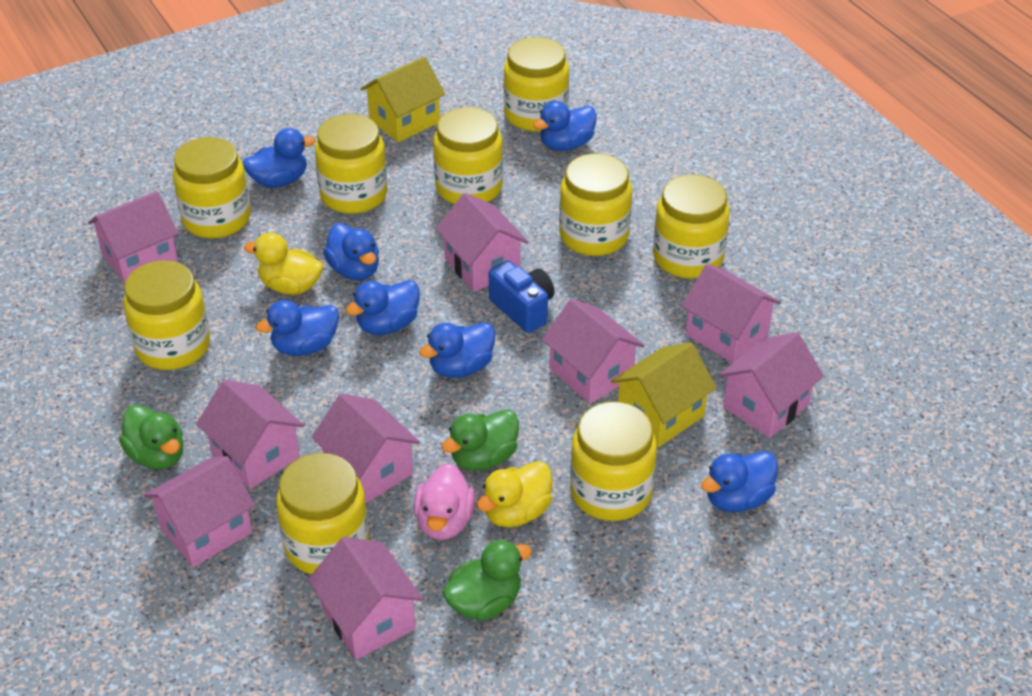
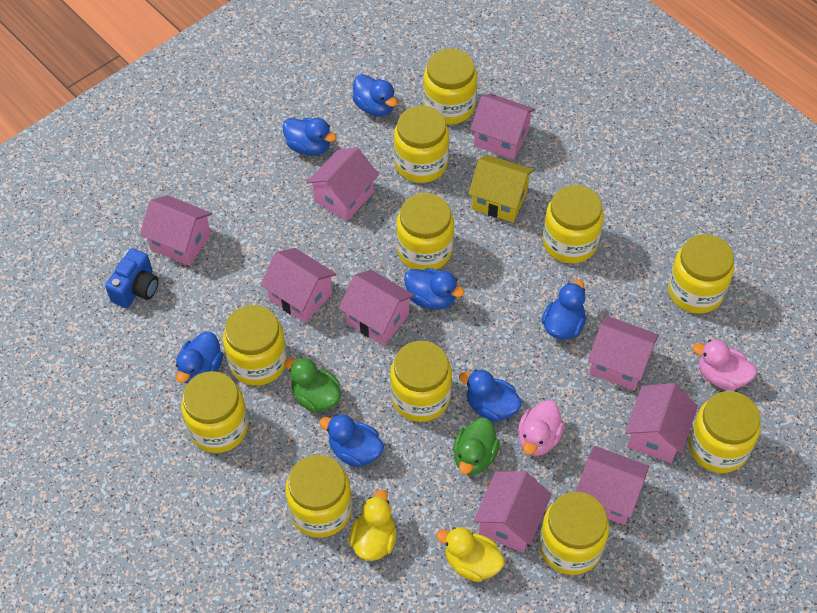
green duck: 3 -> 2
pink duck: 1 -> 2
yellow house: 2 -> 1
yellow jar: 9 -> 11

